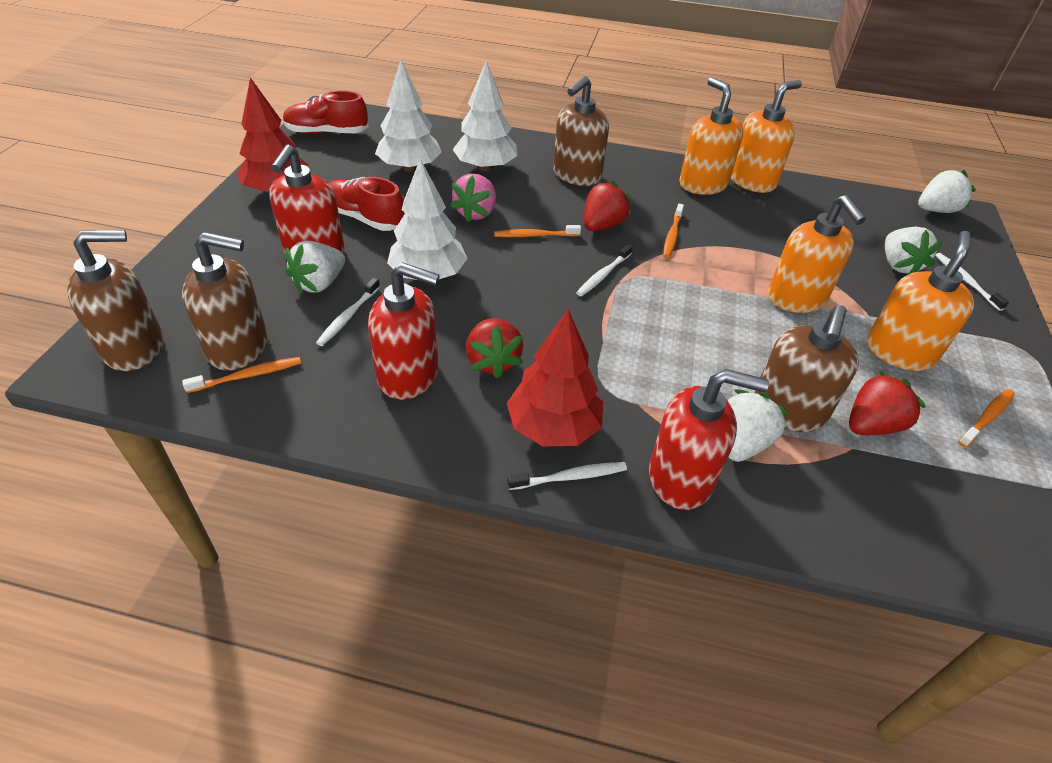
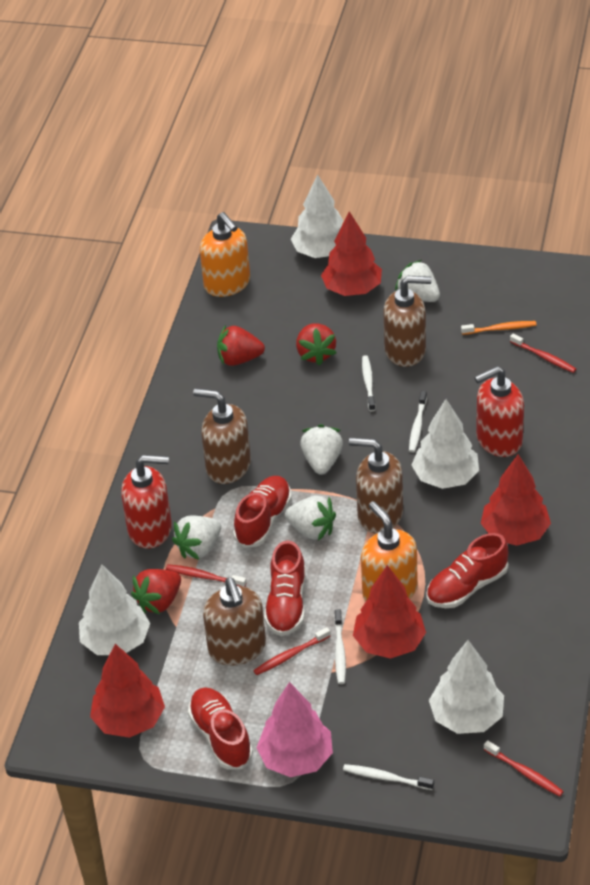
orange soap dispenser: 4 -> 2
orange toothbrush: 4 -> 1
pink strawberry: 1 -> 0
pink tree: 0 -> 1
red shoe: 2 -> 4
red soap dispenser: 3 -> 2
red toothbrush: 0 -> 4
red tree: 2 -> 4
white tree: 3 -> 4

